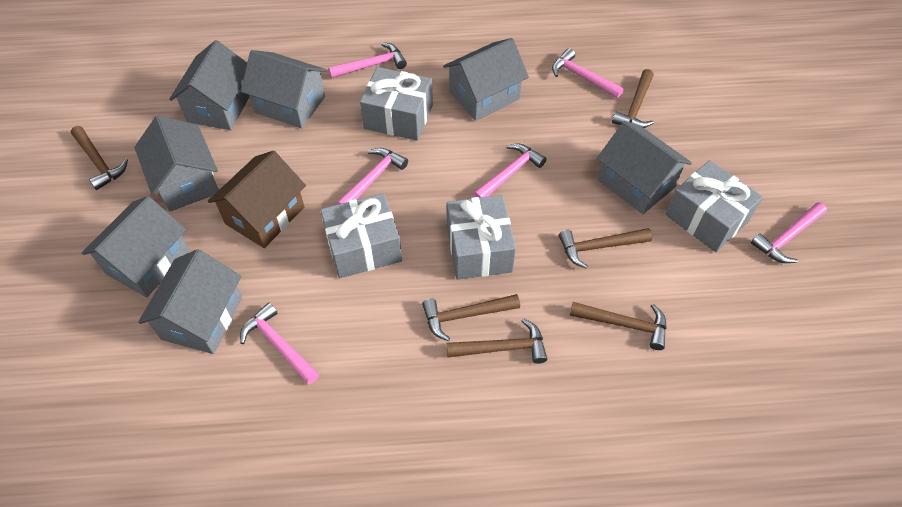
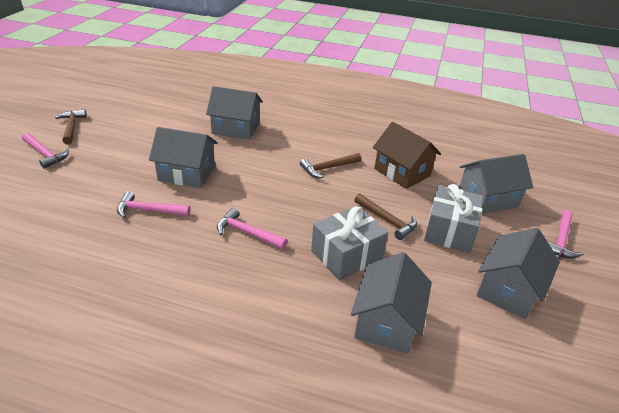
brown hammer: 6 -> 3
grey gift: 4 -> 2
grey house: 7 -> 5
pink hammer: 6 -> 4

